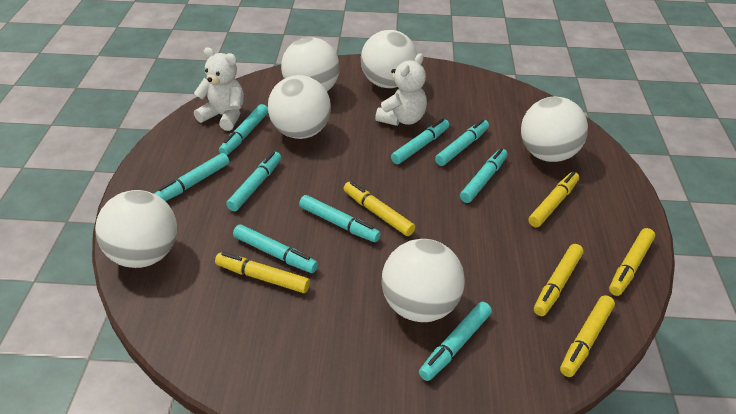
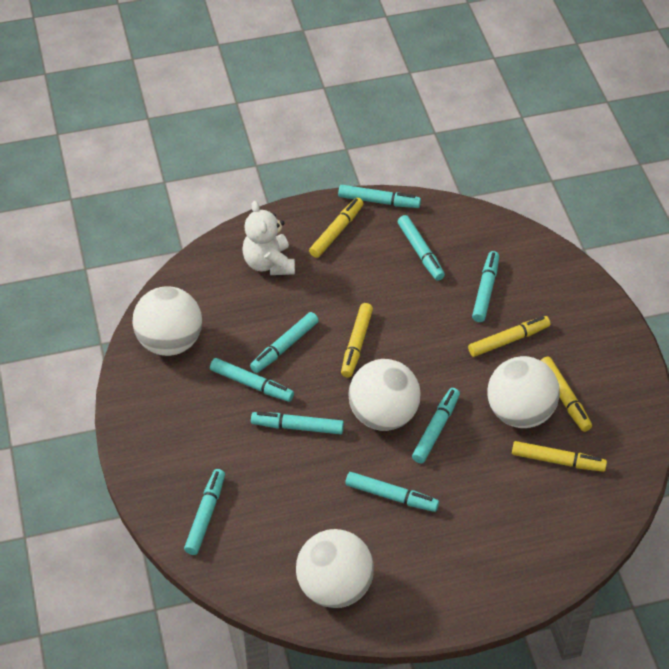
white ball: 6 -> 4
white teddy bear: 2 -> 1
yellow marker: 6 -> 5

